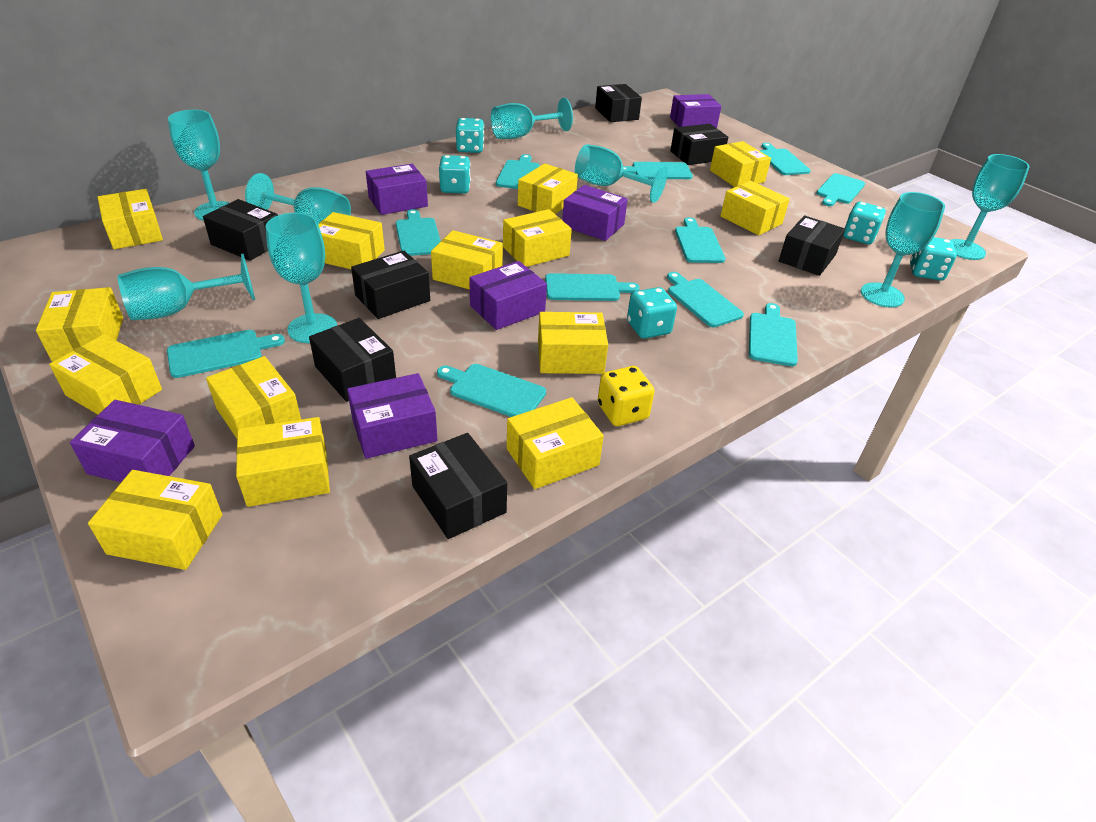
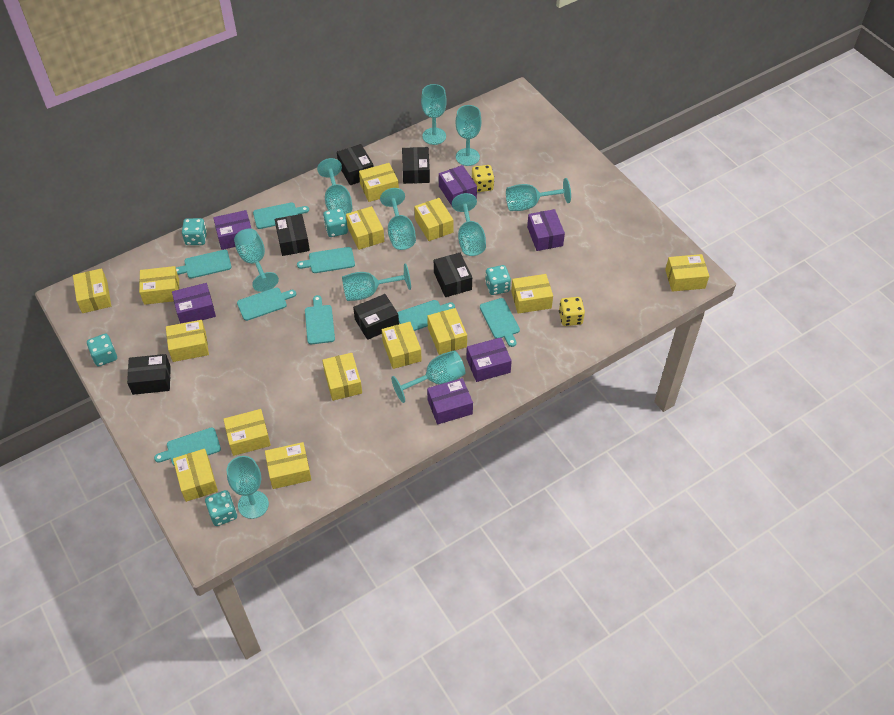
black box: 7 -> 6
turquoise cutting board: 11 -> 8
turquoise goblet: 8 -> 10
yellow dice: 1 -> 2

